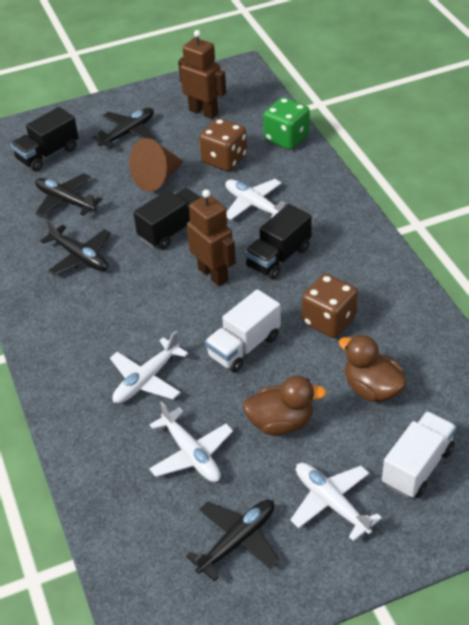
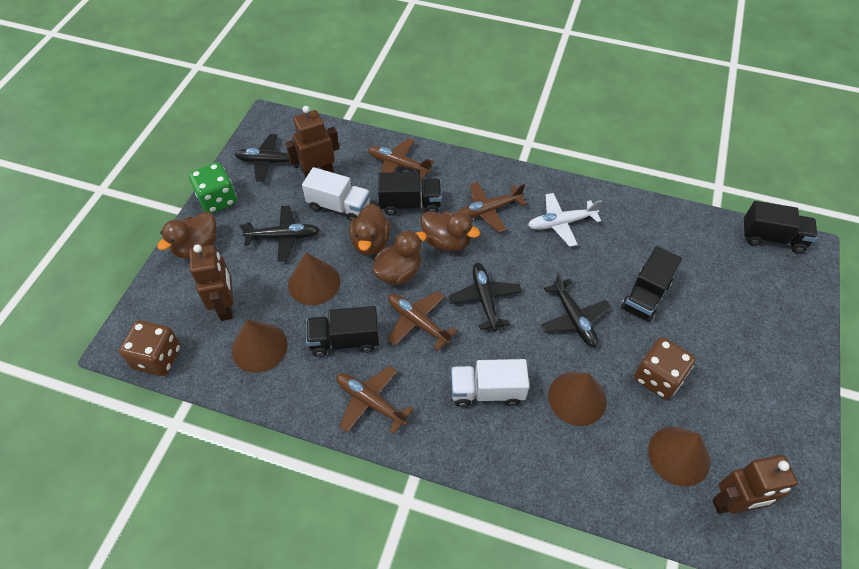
black truck: 3 -> 4
brown cone: 1 -> 4
brown duck: 2 -> 4
brown plane: 0 -> 4
brown robot: 2 -> 3
white plane: 4 -> 1

